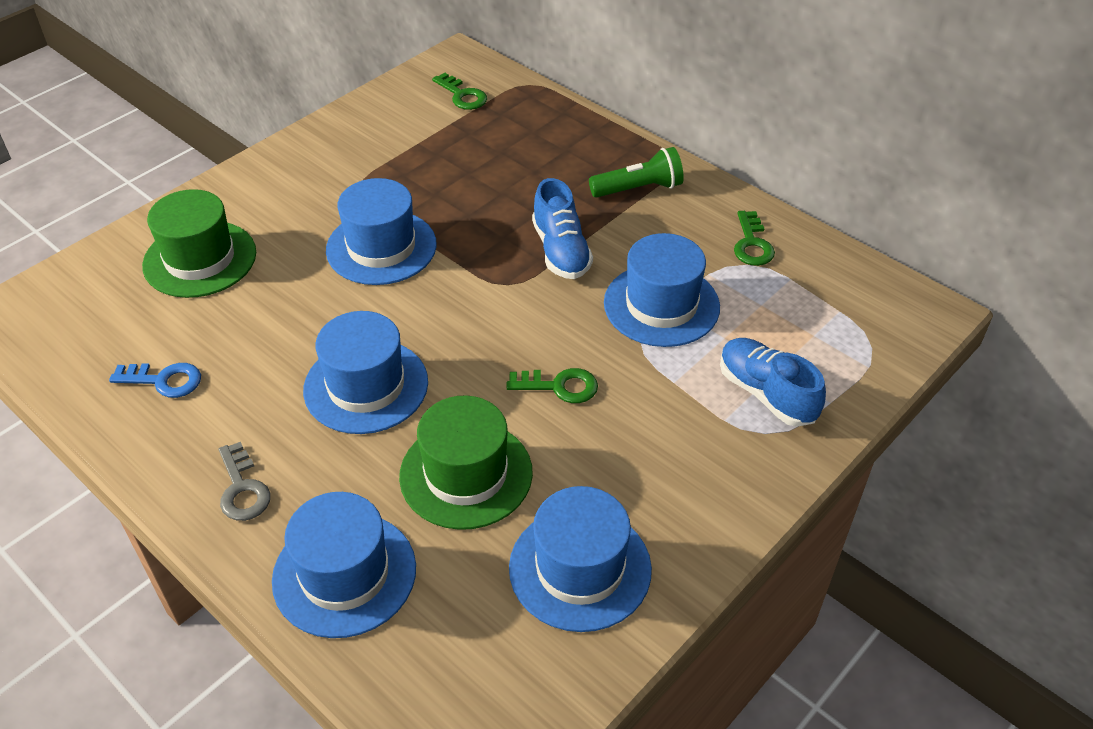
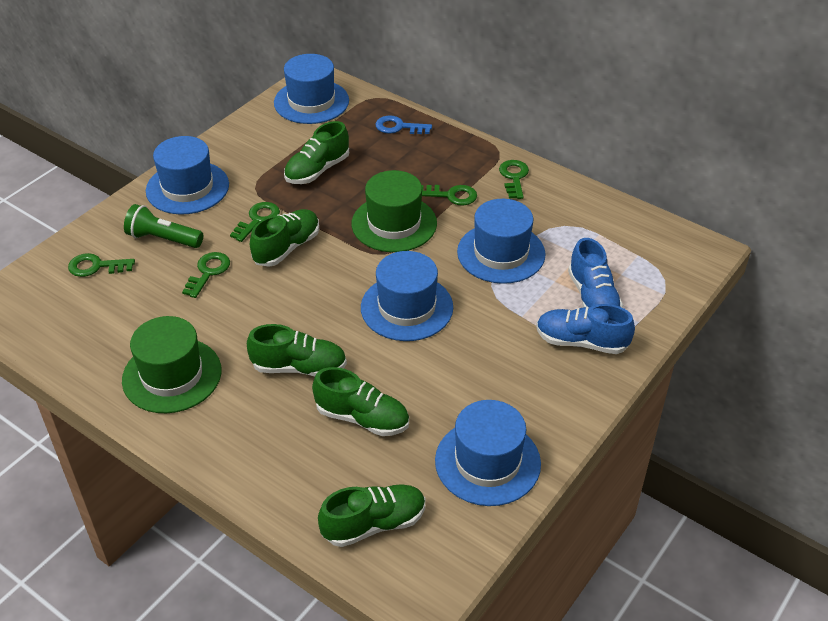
green key: 3 -> 5
green shoe: 0 -> 5
grey key: 1 -> 0

